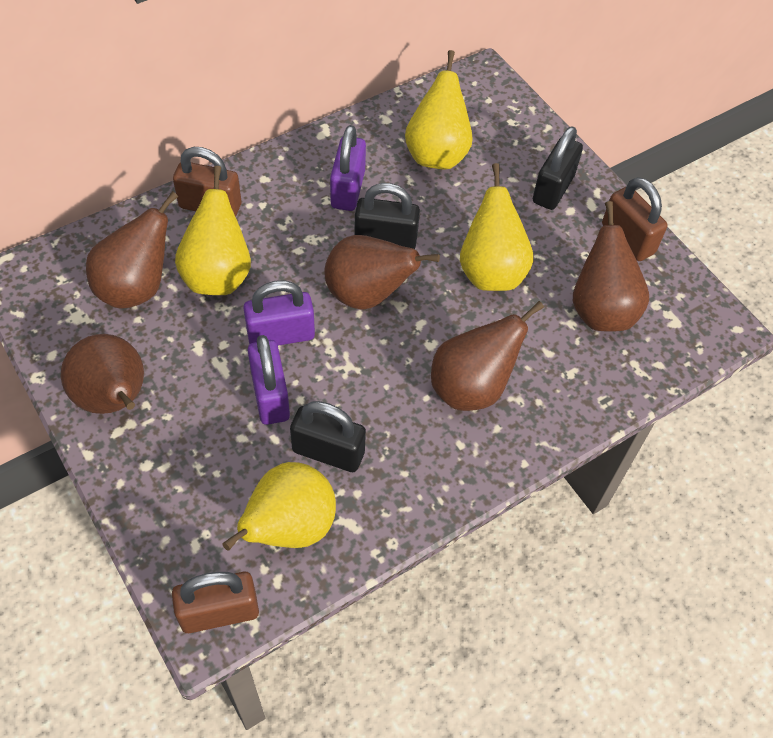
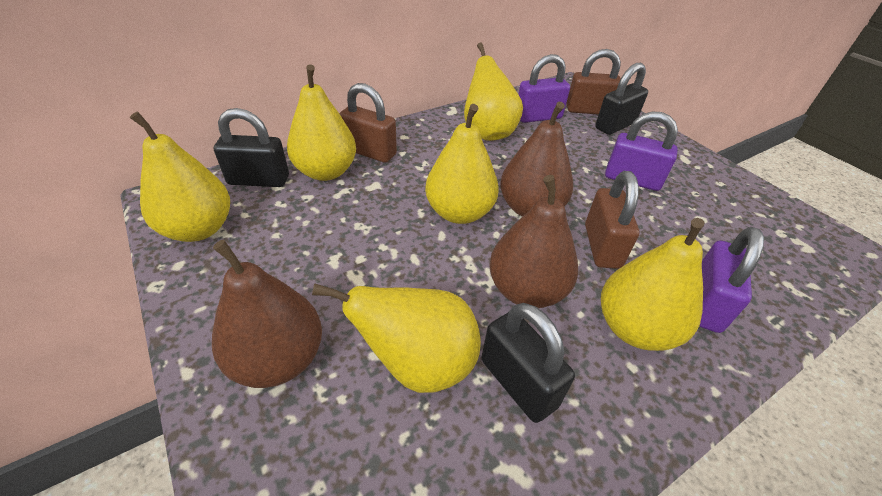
brown pear: 5 -> 3
yellow pear: 4 -> 6

